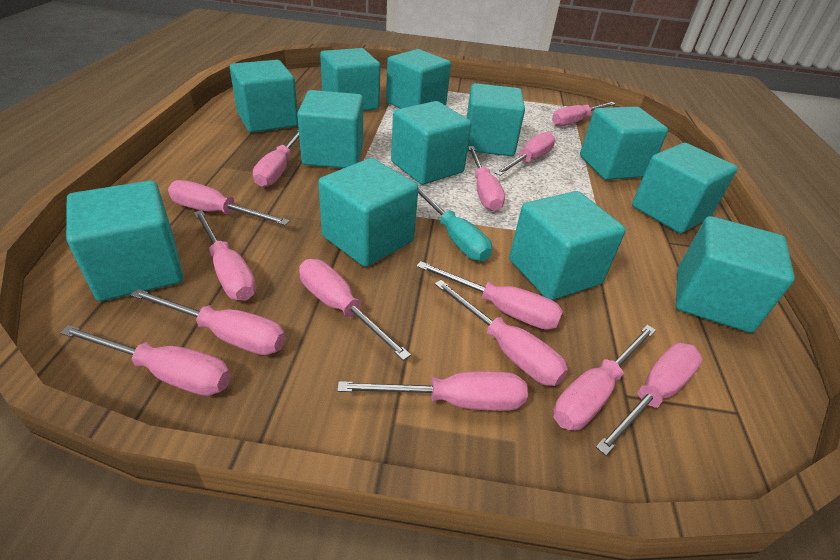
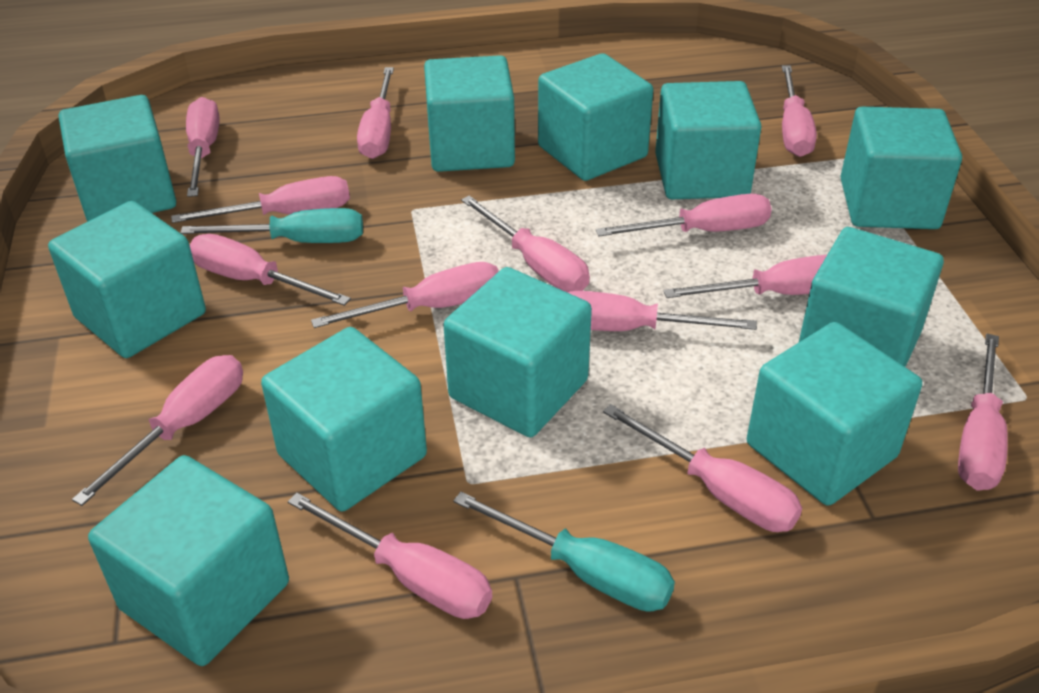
turquoise cube: 12 -> 11
turquoise screwdriver: 1 -> 2

